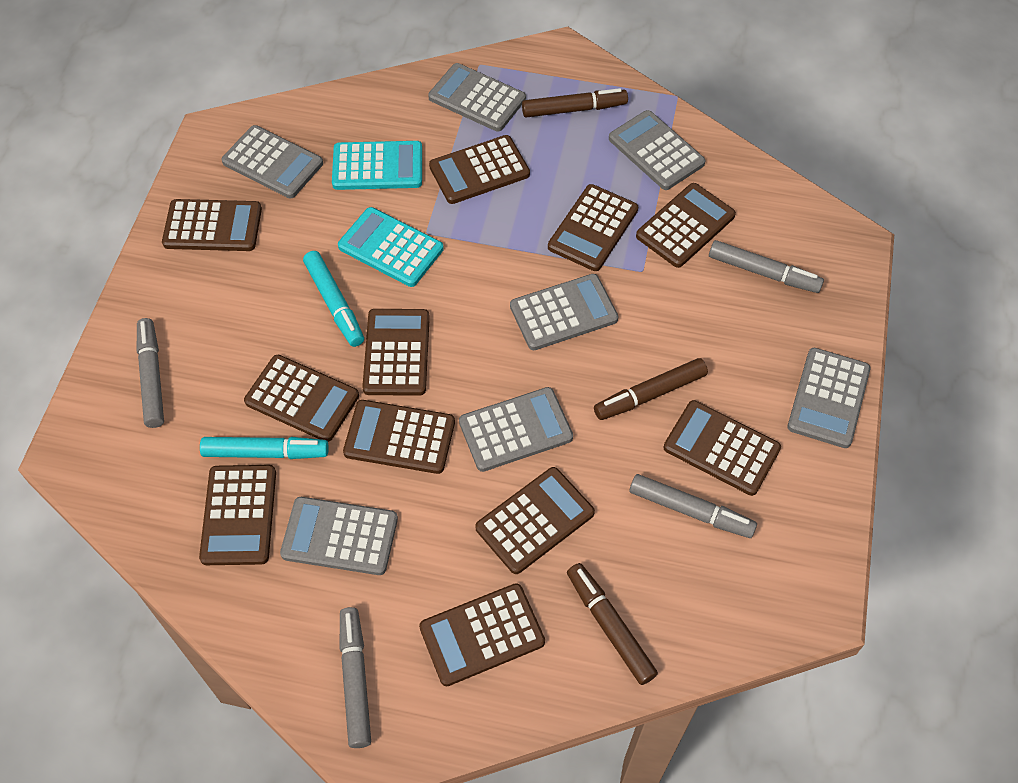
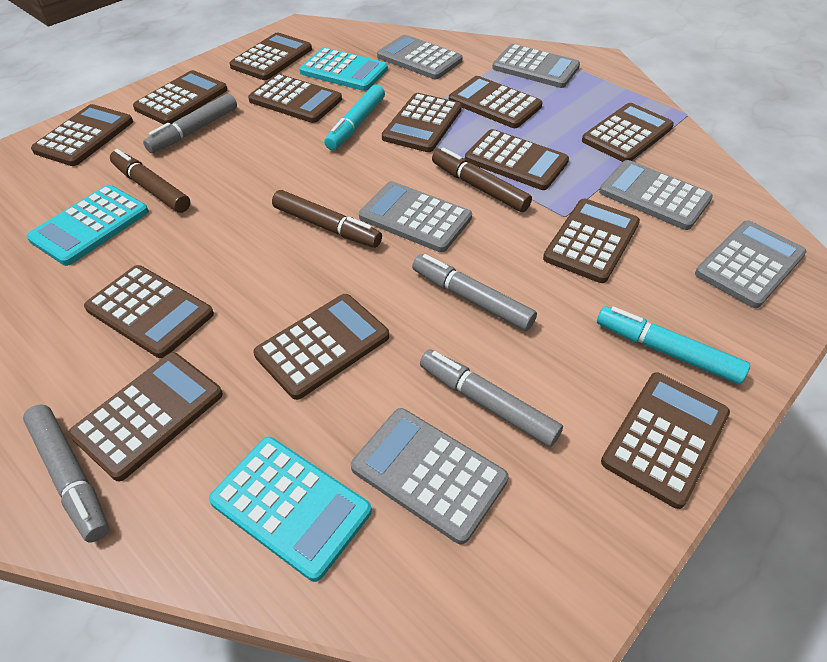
brown calculator: 11 -> 13
grey calculator: 7 -> 6
turquoise calculator: 2 -> 3

